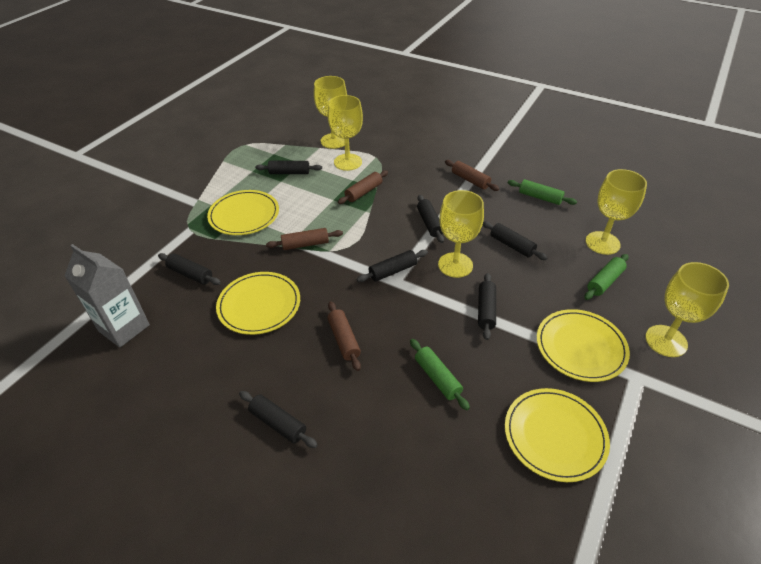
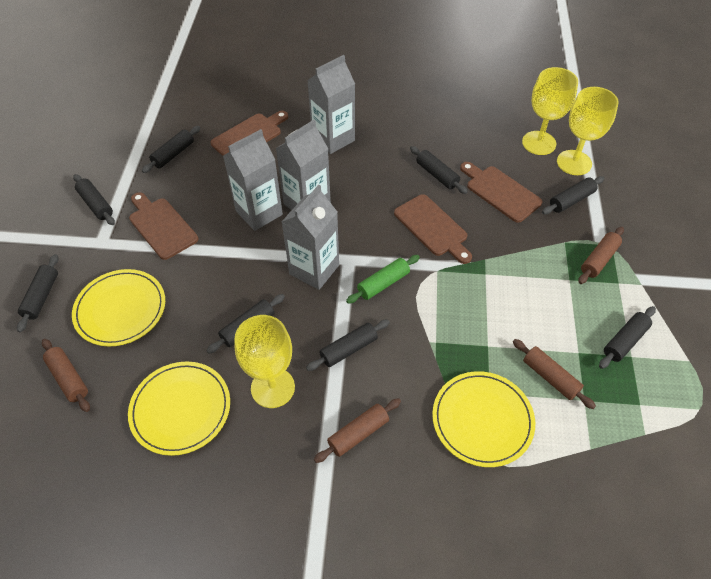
black rolling pin: 7 -> 8
brown cutting board: 0 -> 4
green rolling pin: 3 -> 1
grey carton: 1 -> 4
yellow goblet: 5 -> 3
yellow plate: 4 -> 3

